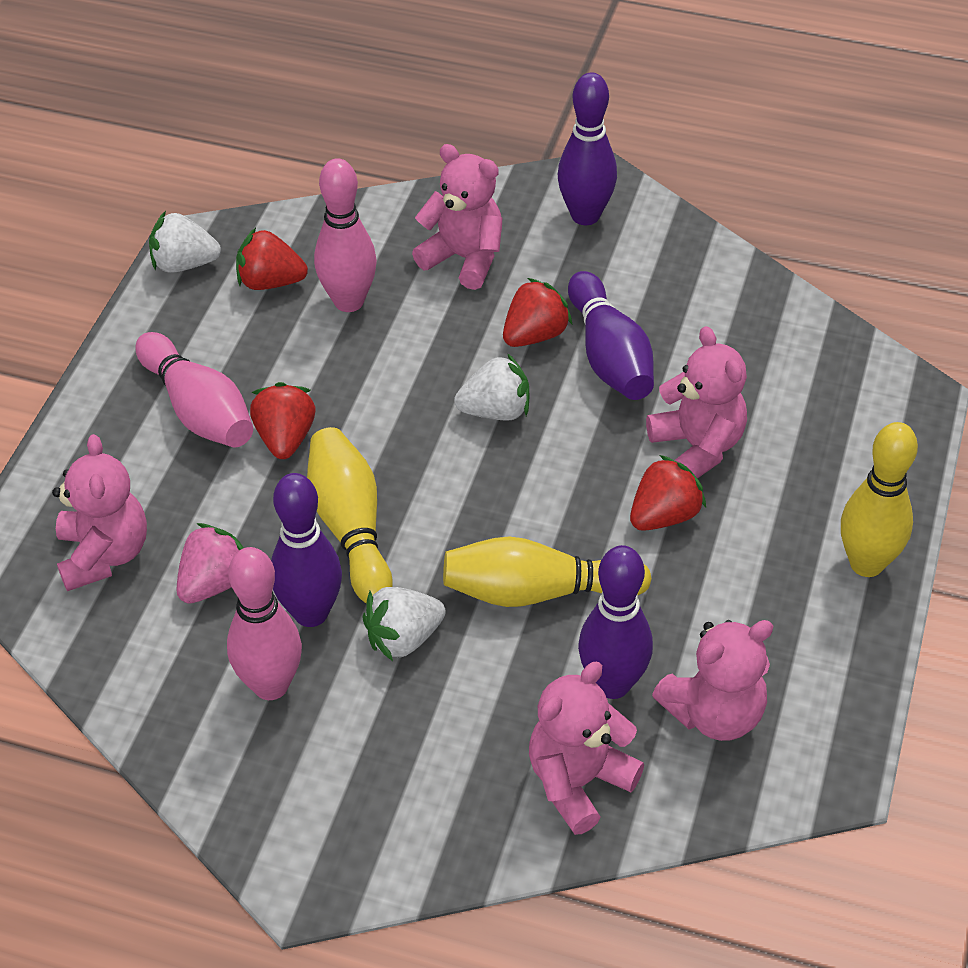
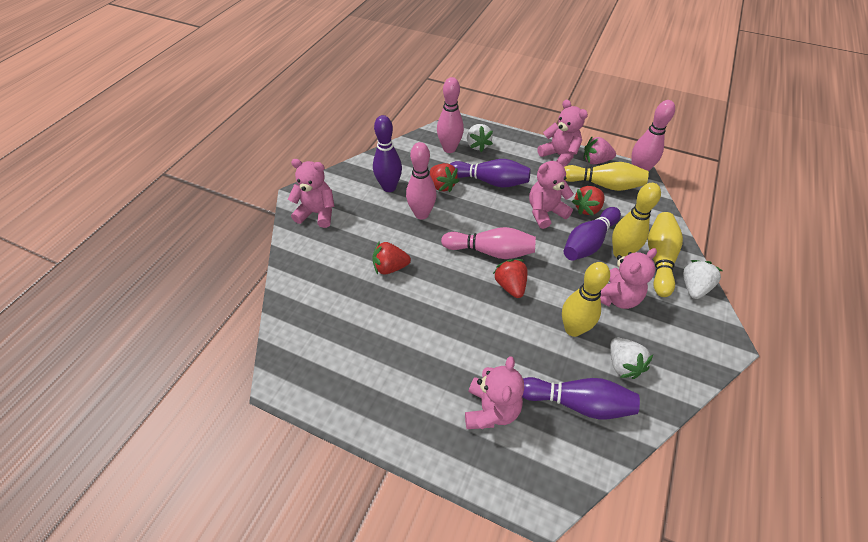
pink bowling pin: 3 -> 4
yellow bowling pin: 3 -> 4

